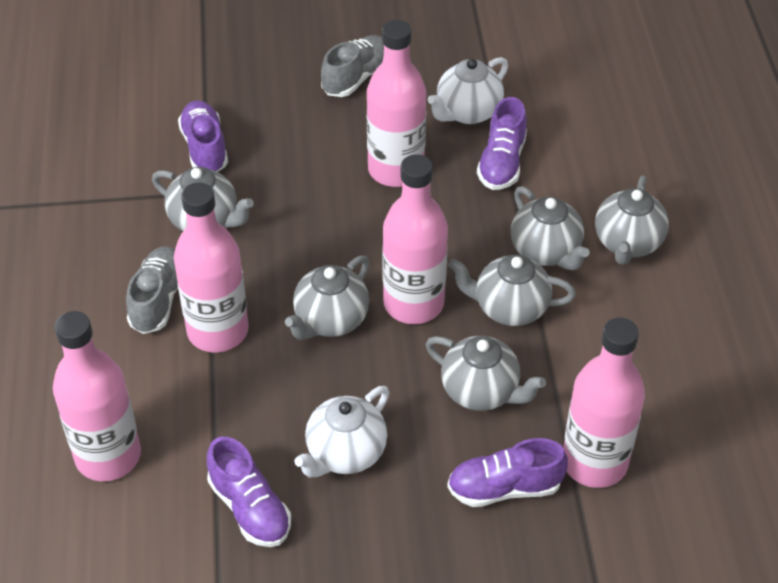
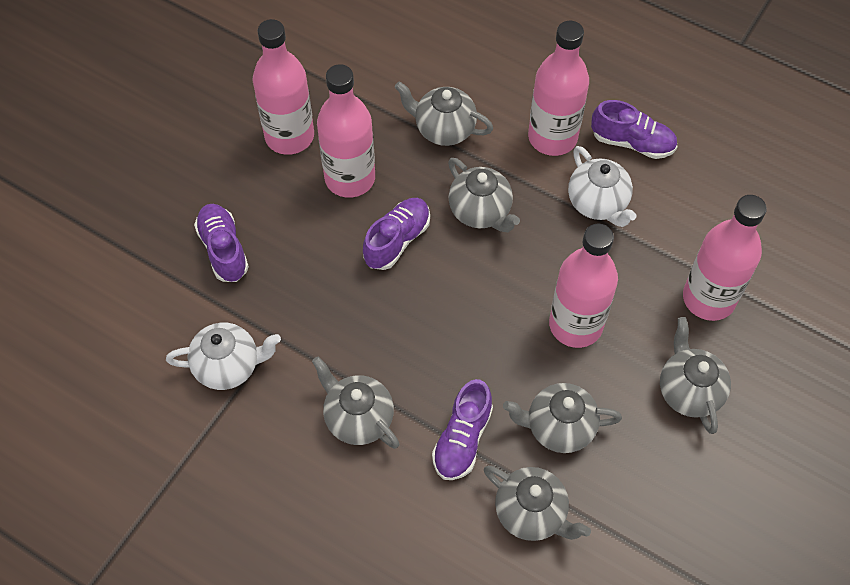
grey shoe: 2 -> 0

